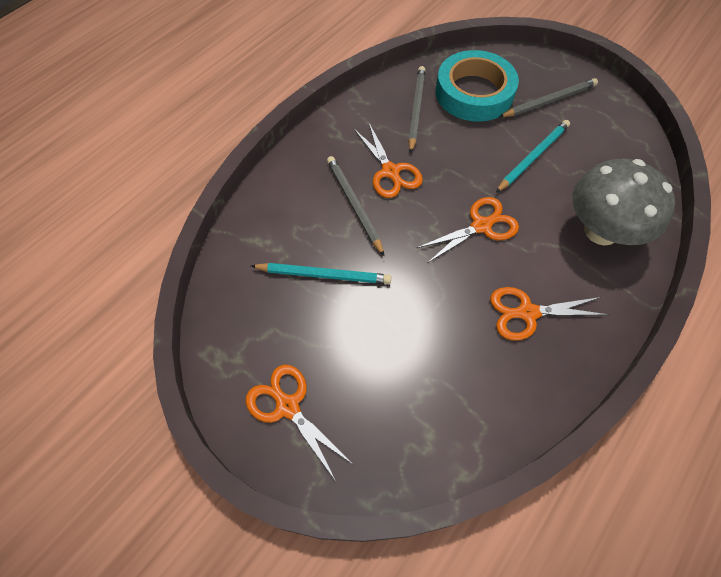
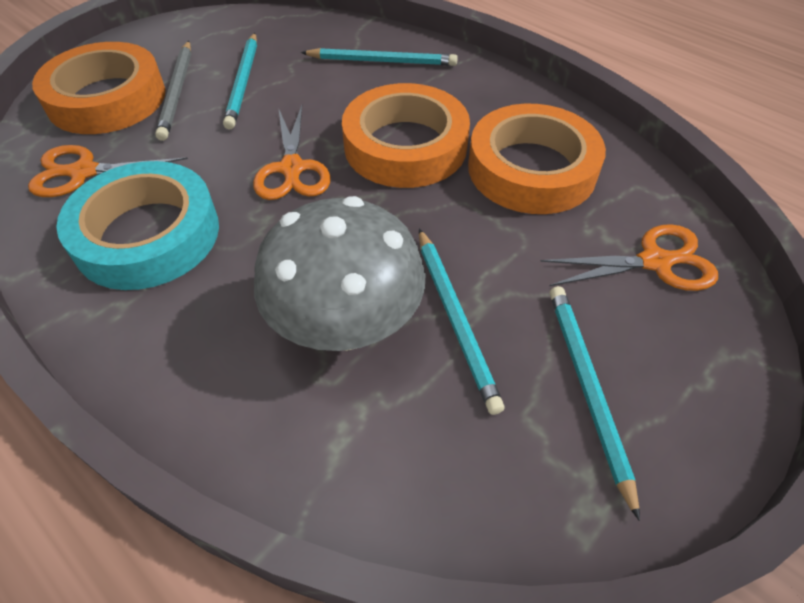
grey pencil: 3 -> 1
orange scissors: 4 -> 3
orange tape: 0 -> 3
turquoise pencil: 2 -> 4

